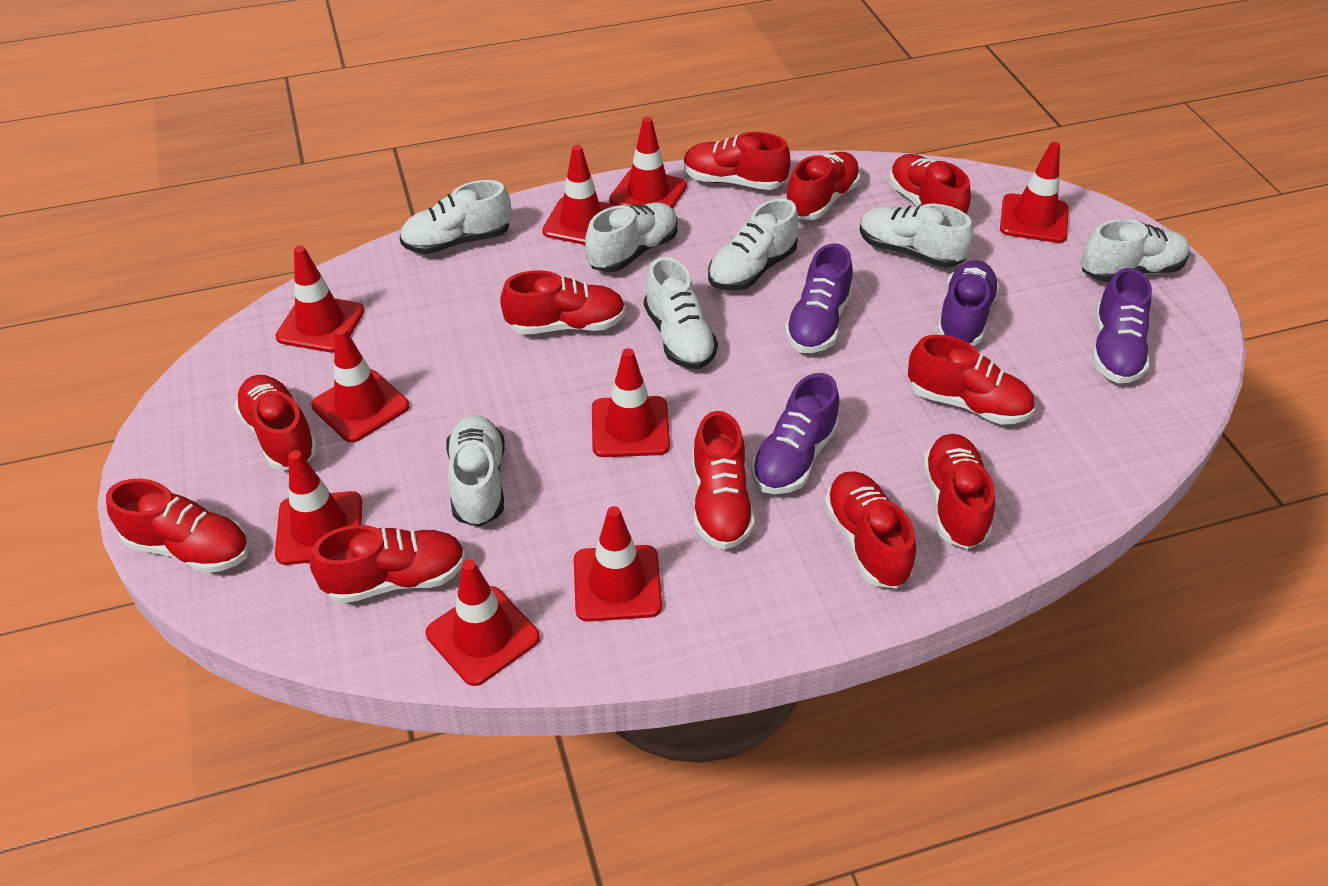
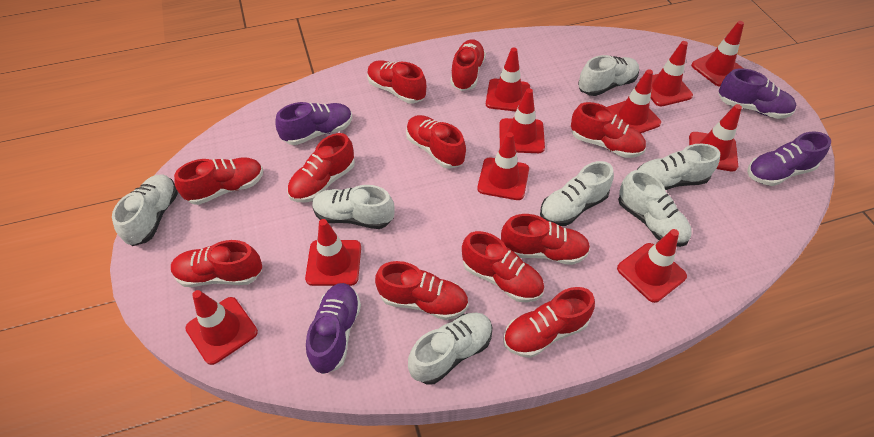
red traffic cone: 9 -> 10

